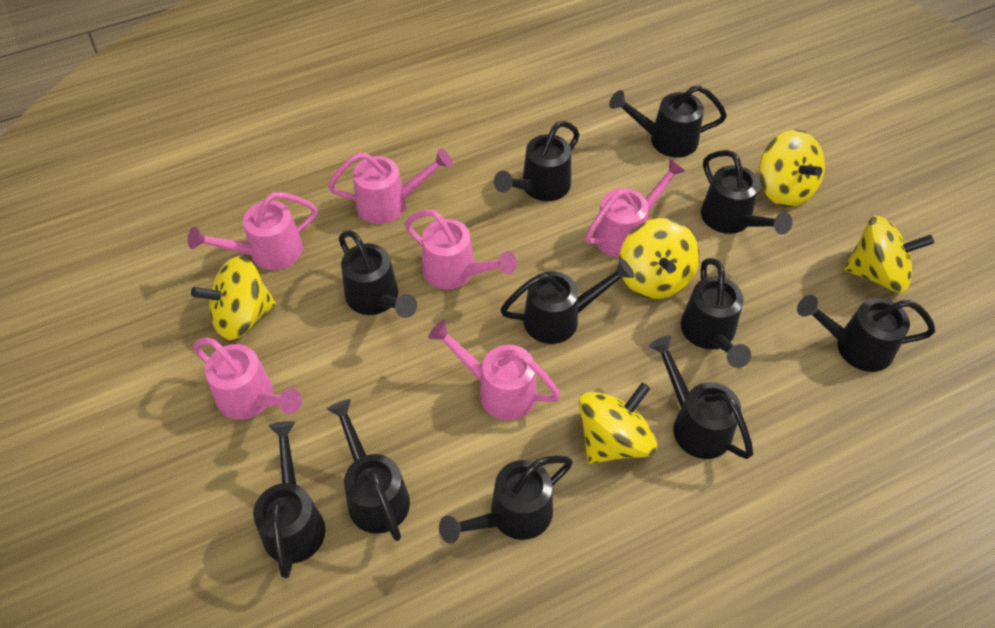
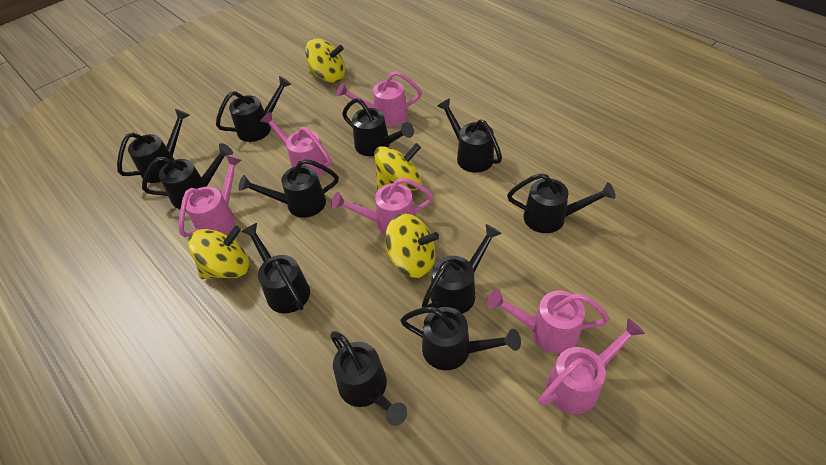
yellow spinning top: 5 -> 4

